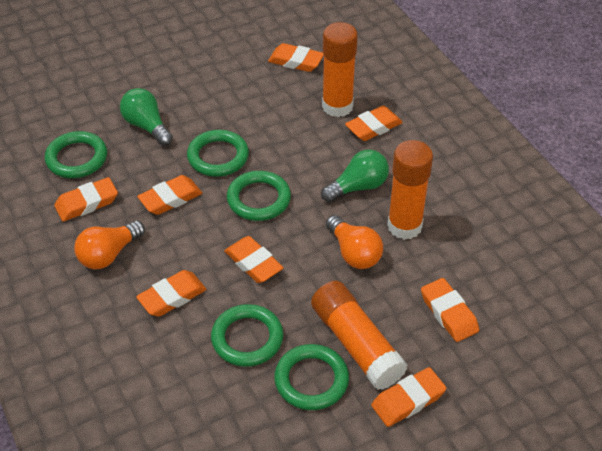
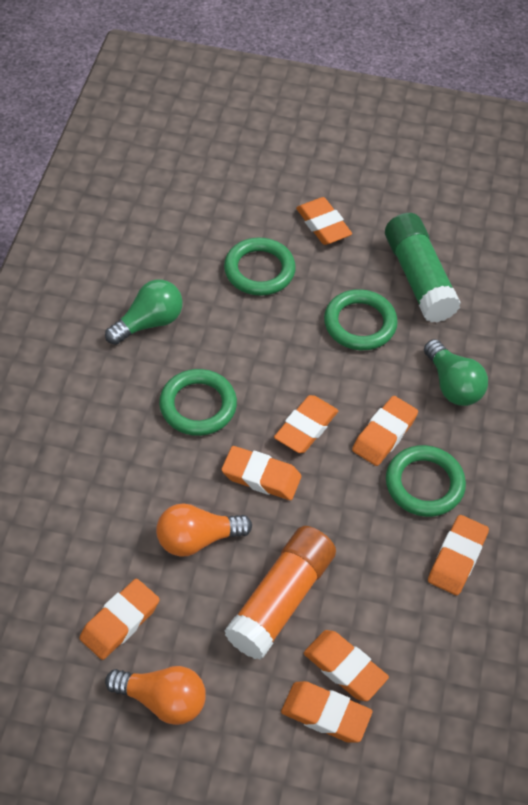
green glue stick: 0 -> 1
green ring: 5 -> 4
orange glue stick: 3 -> 1

